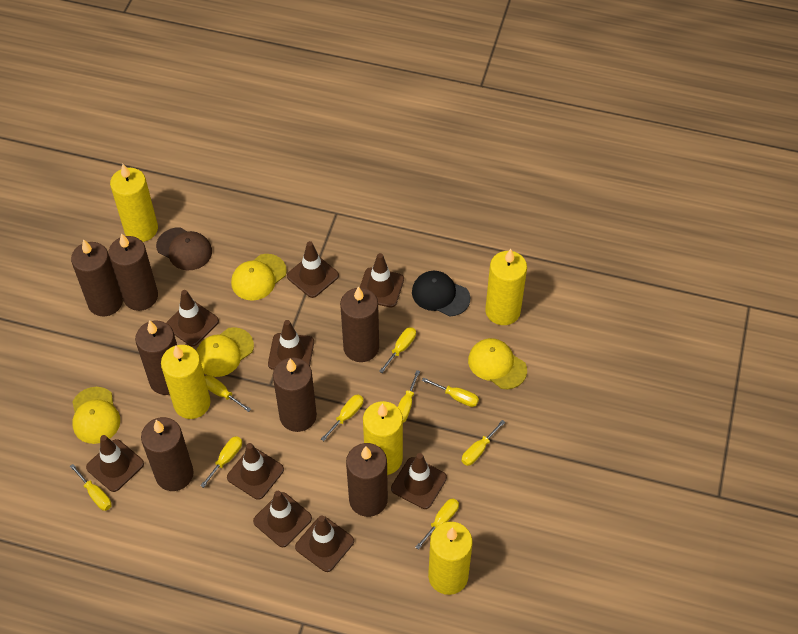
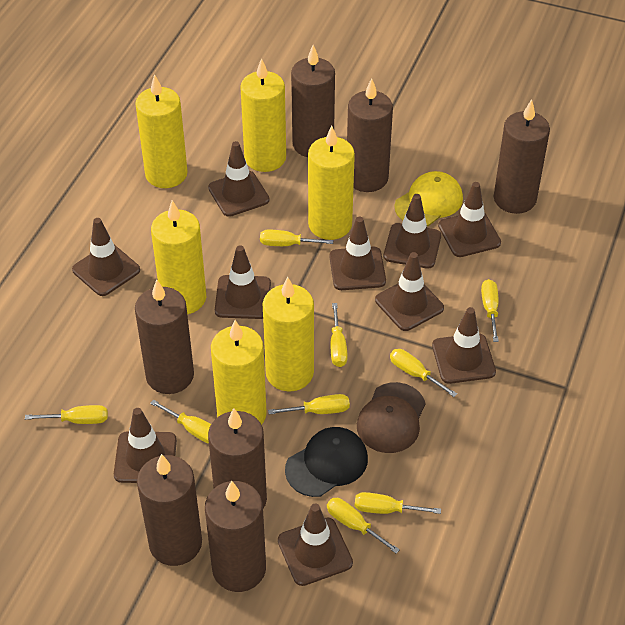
brown traffic cone: 9 -> 10
yellow candle: 5 -> 6
yellow cap: 4 -> 1

